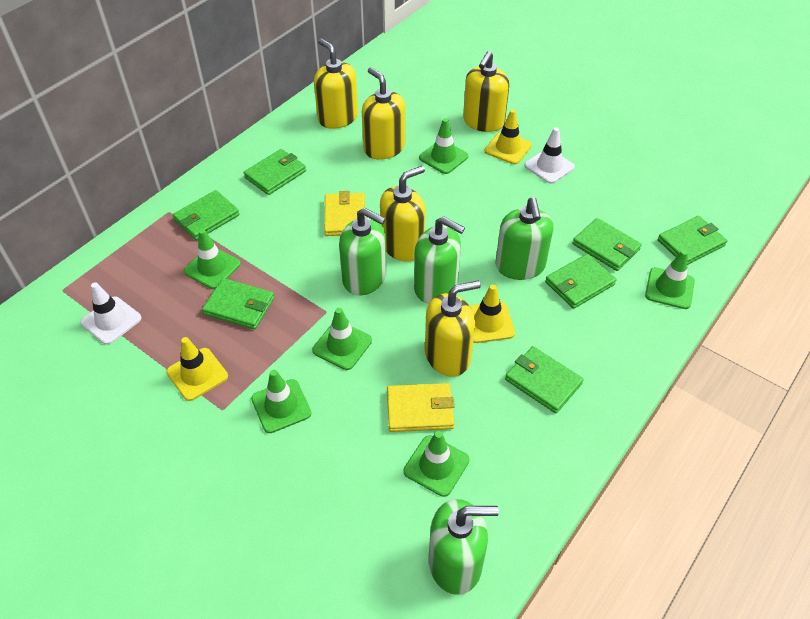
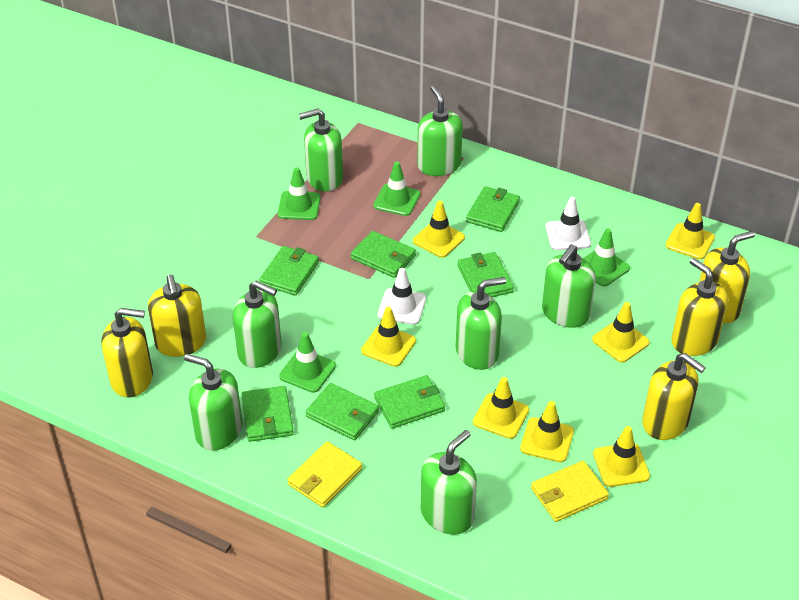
green soap dispenser: 4 -> 7
green traffic cone: 6 -> 4
yellow traffic cone: 3 -> 7

